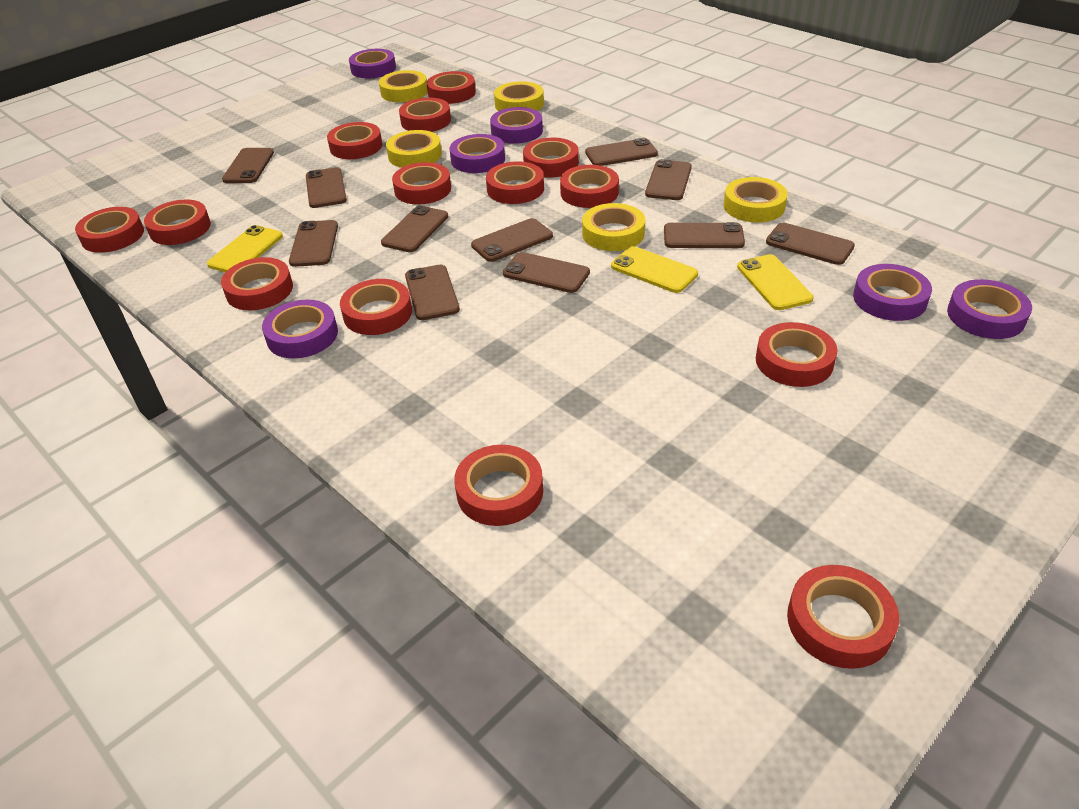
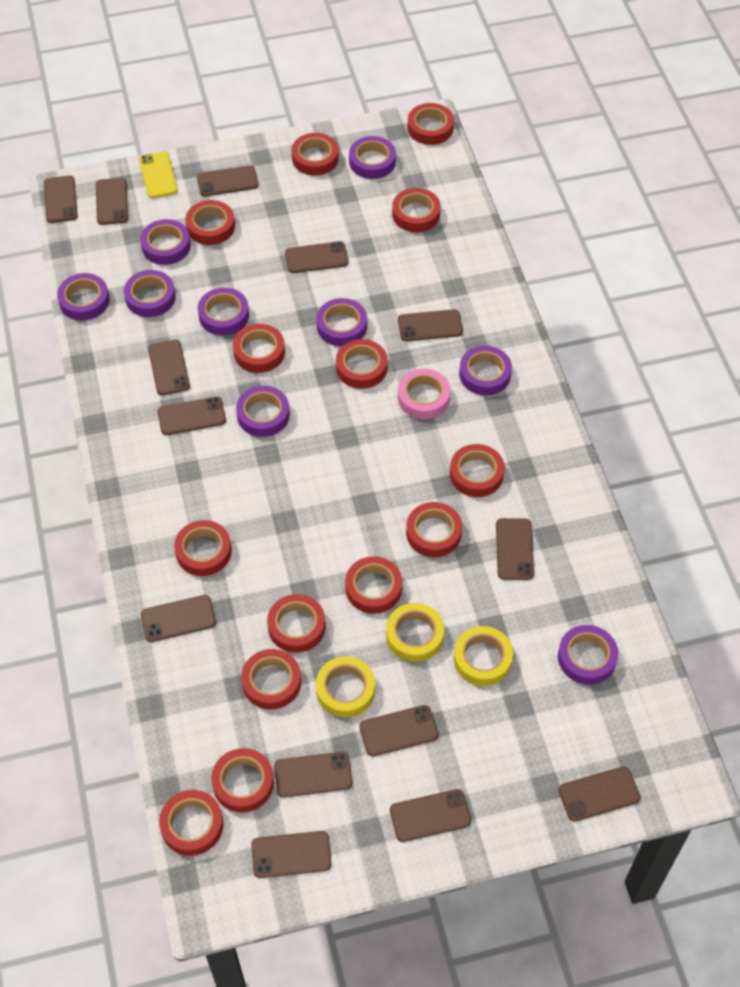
brown phone: 11 -> 14
pink tape: 0 -> 1
purple tape: 6 -> 9
yellow phone: 3 -> 1
yellow tape: 5 -> 3

